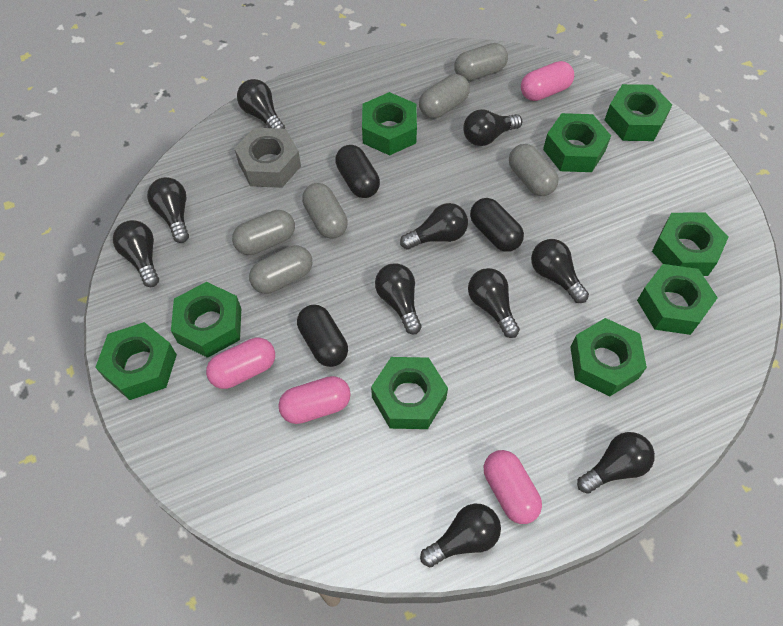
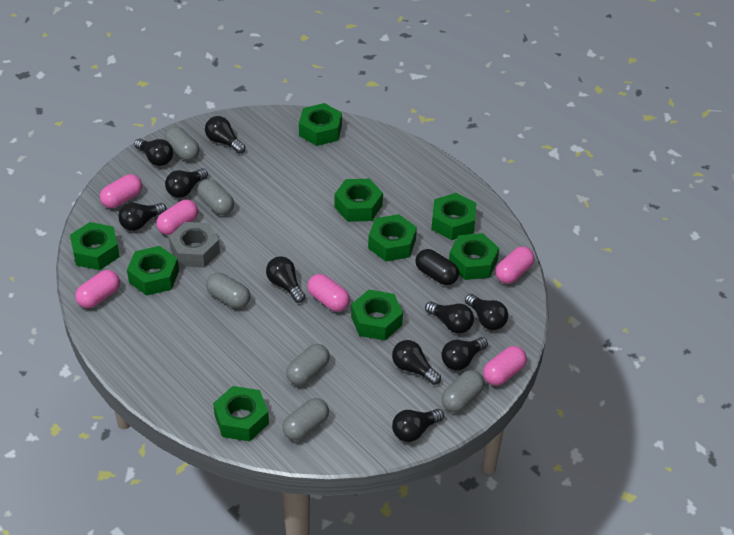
black capsule: 3 -> 1
pink capsule: 4 -> 6

